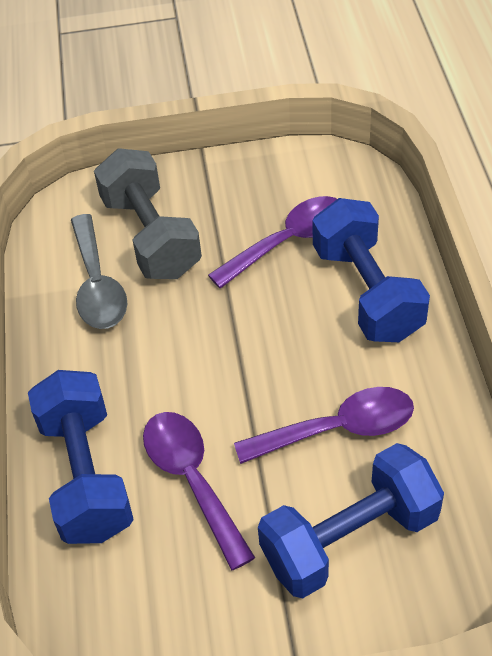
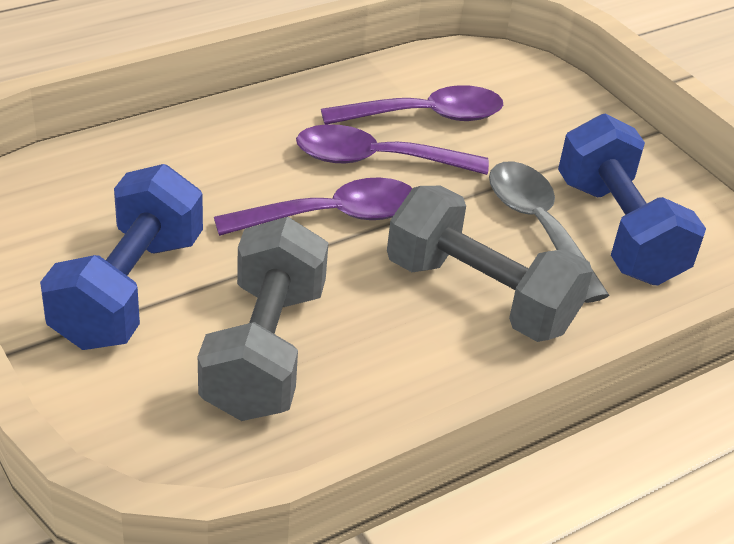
blue dumbbell: 3 -> 2
grey dumbbell: 1 -> 2

